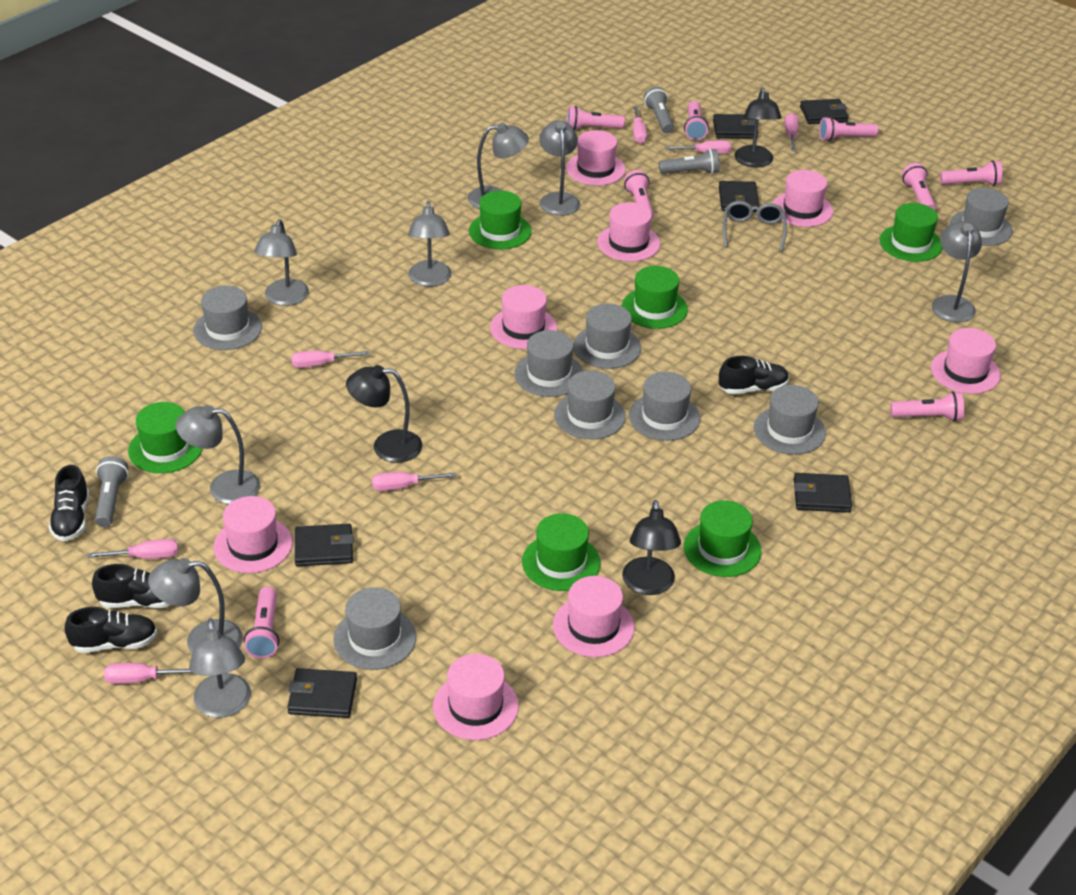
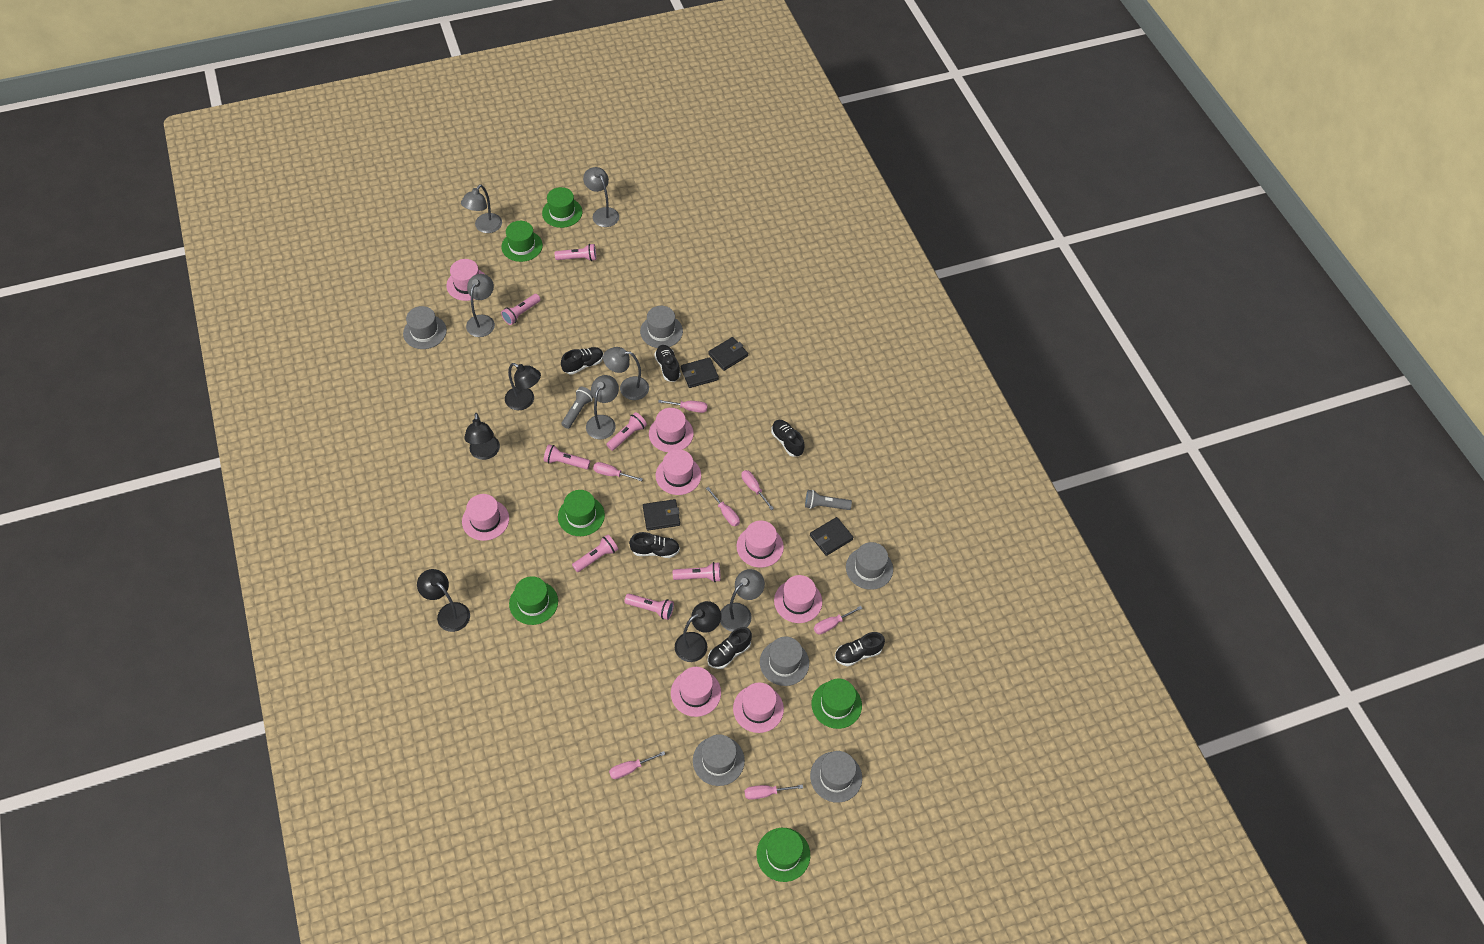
black lamp: 3 -> 4
black shoe: 4 -> 6
black wallet: 6 -> 4
grey flashlight: 3 -> 2
grey glasses: 1 -> 0
grey hat: 8 -> 6
grey lamp: 8 -> 6
pink flashlight: 8 -> 7

